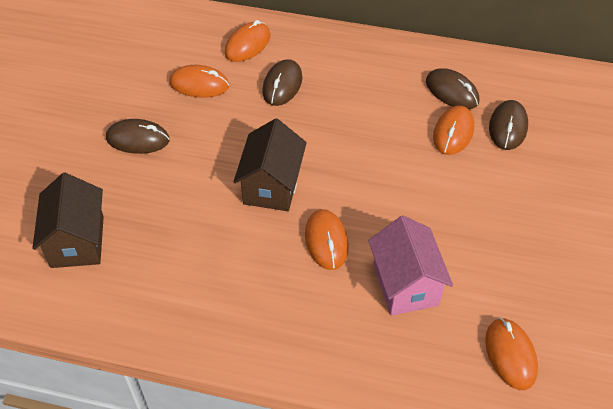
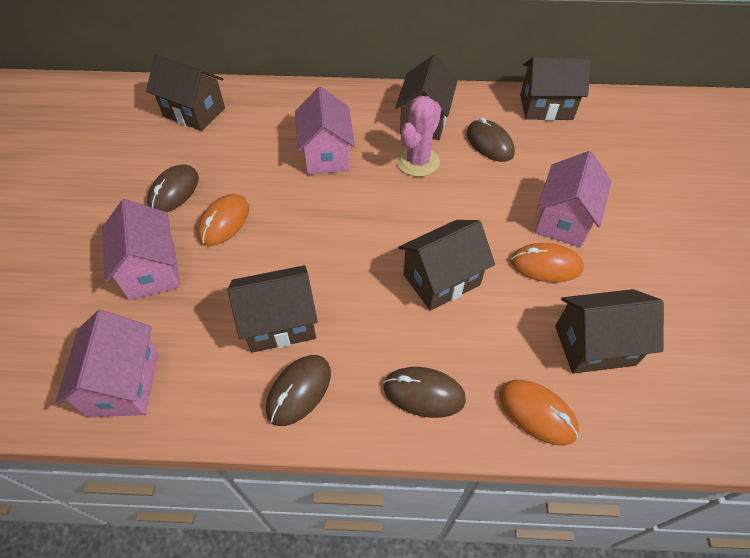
brown house: 2 -> 6
orange mouse: 5 -> 3
pink cactus: 0 -> 1
pink house: 1 -> 4

